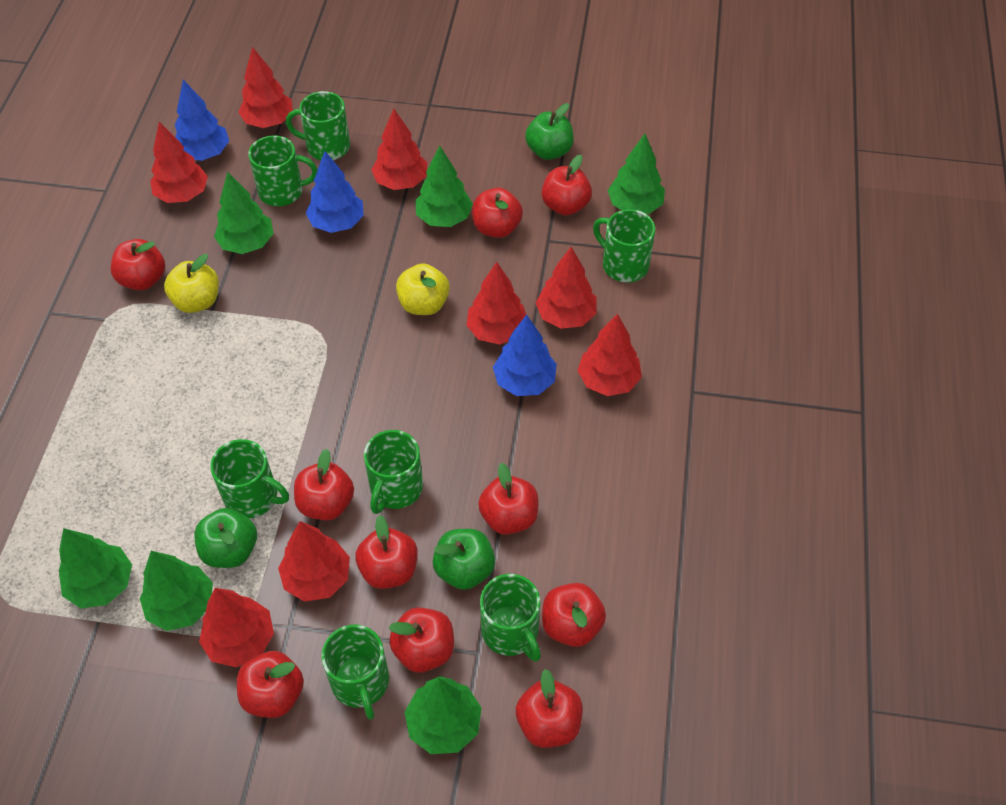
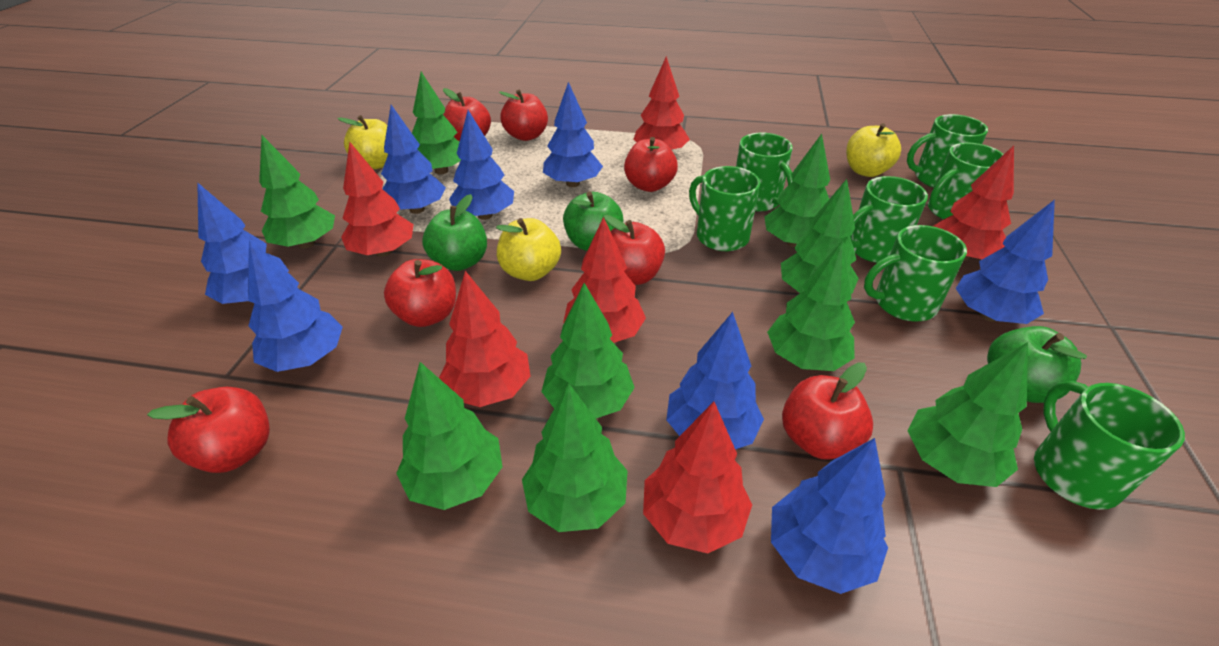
blue tree: 3 -> 8
green tree: 6 -> 9
red apple: 10 -> 7
red tree: 8 -> 6
yellow apple: 2 -> 3

